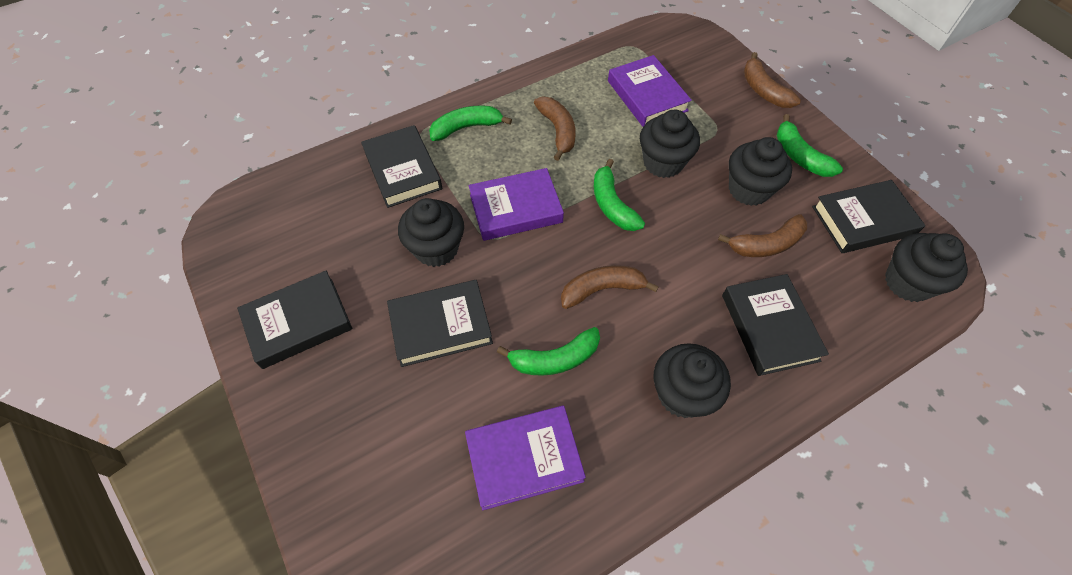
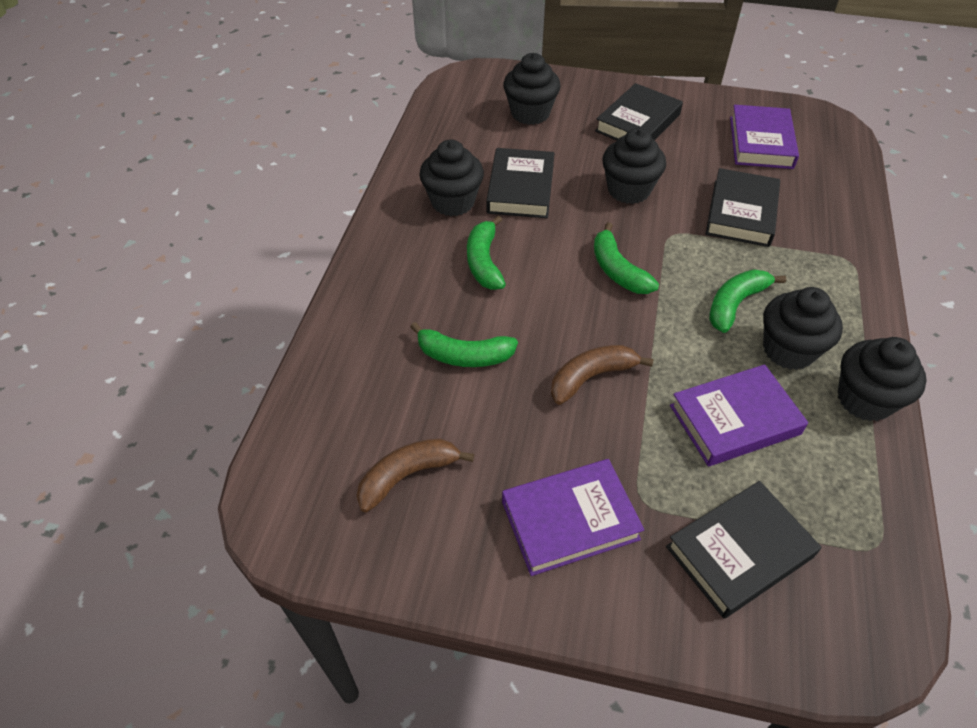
black book: 5 -> 4
brown banana: 4 -> 2

